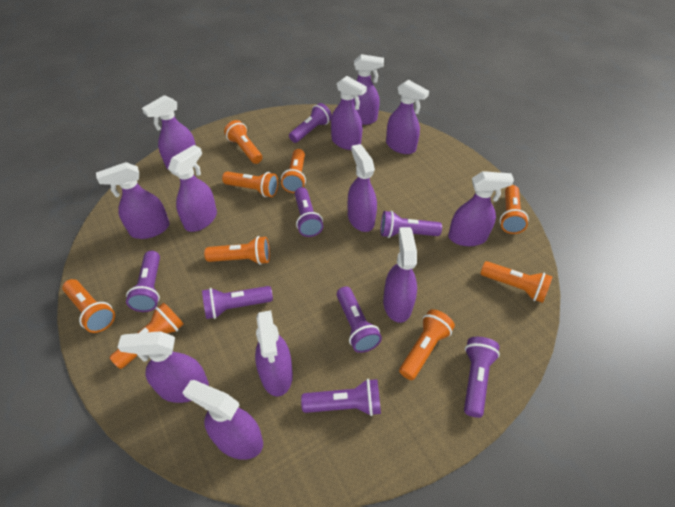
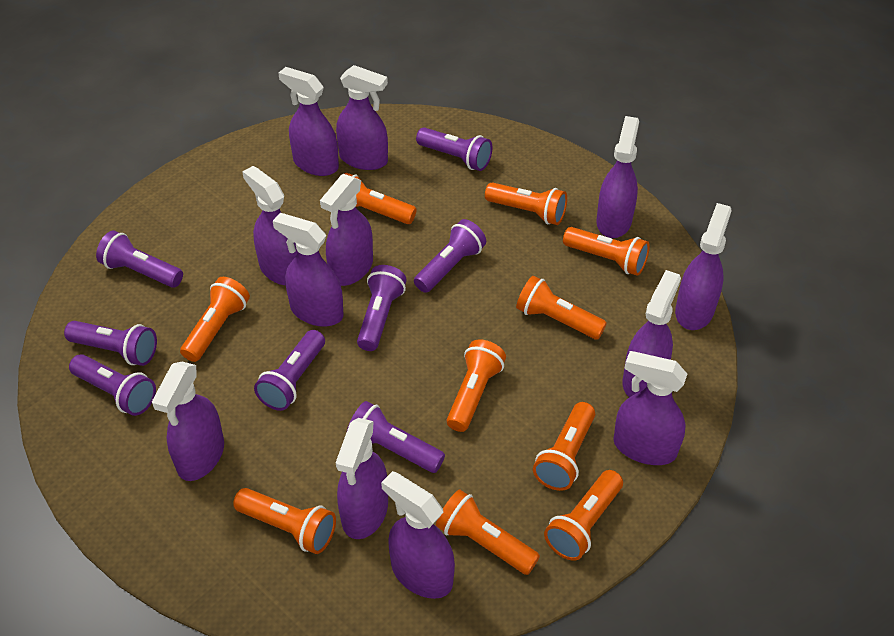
orange flashlight: 9 -> 10

